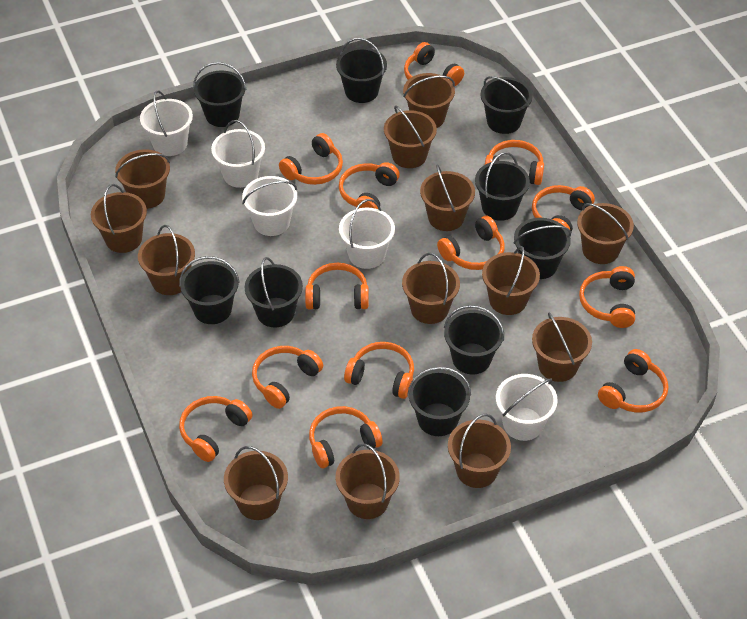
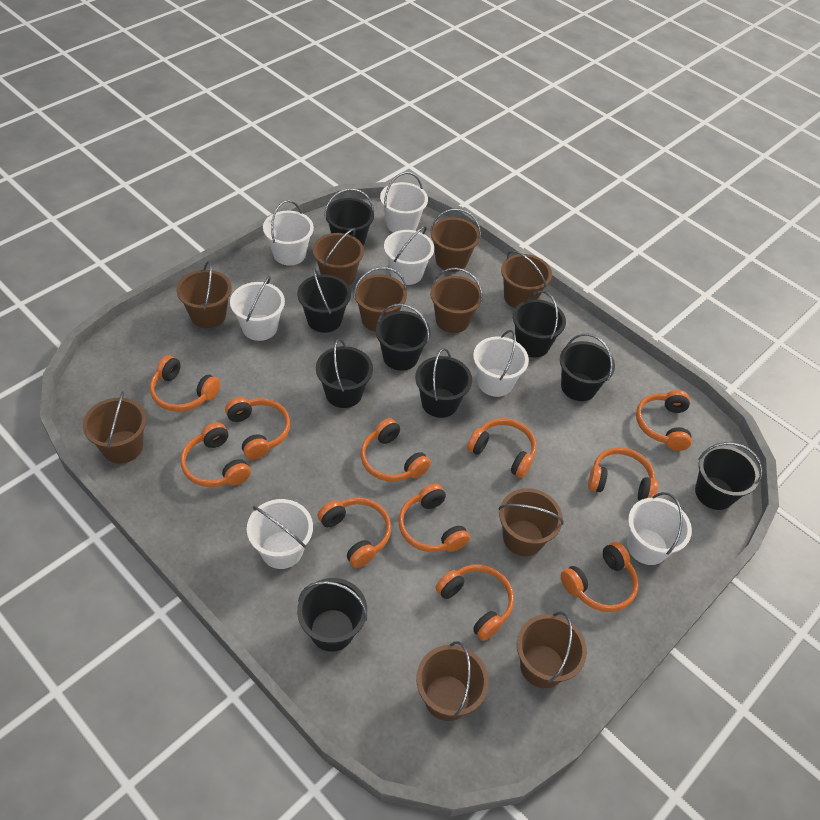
brown bucket: 13 -> 10
orange headphones: 13 -> 11
white bucket: 5 -> 7

